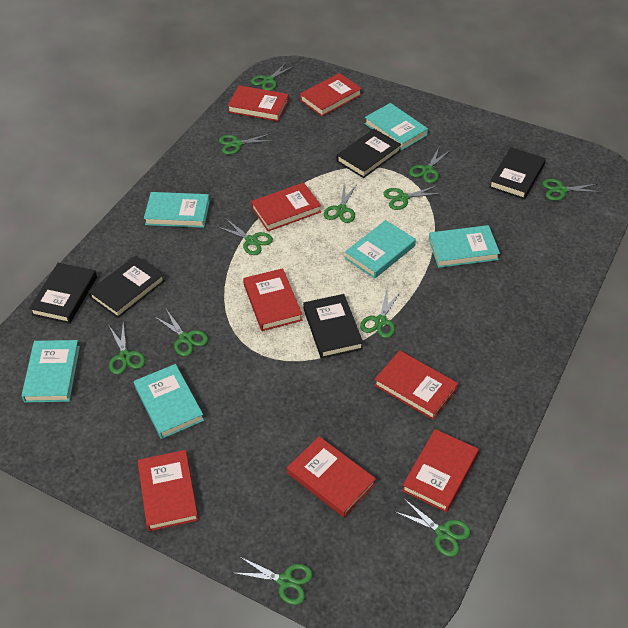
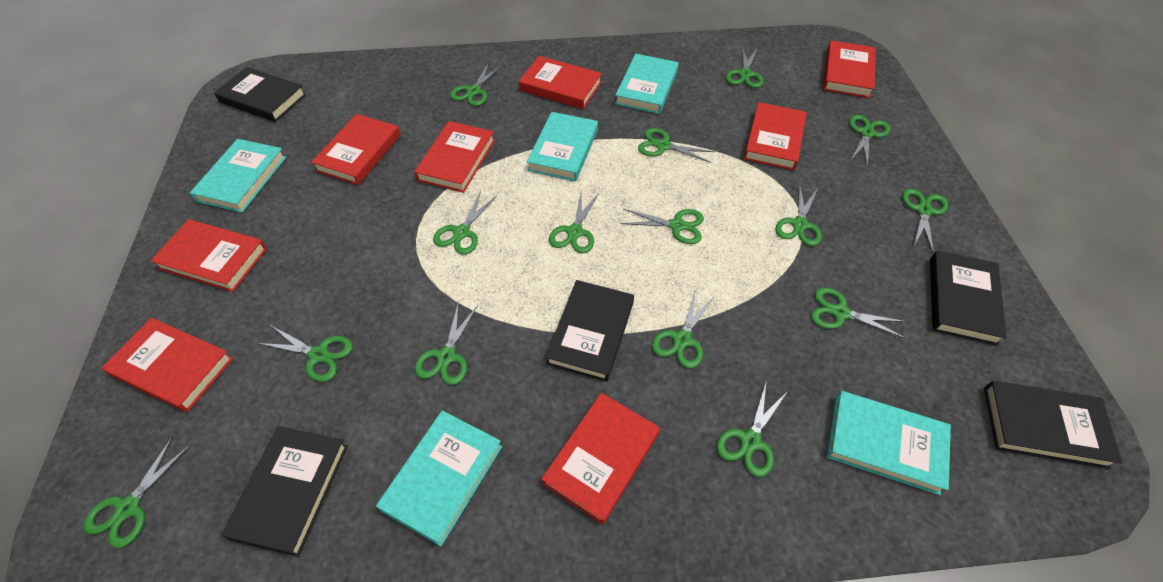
green scissors: 12 -> 15
turquoise book: 6 -> 5

